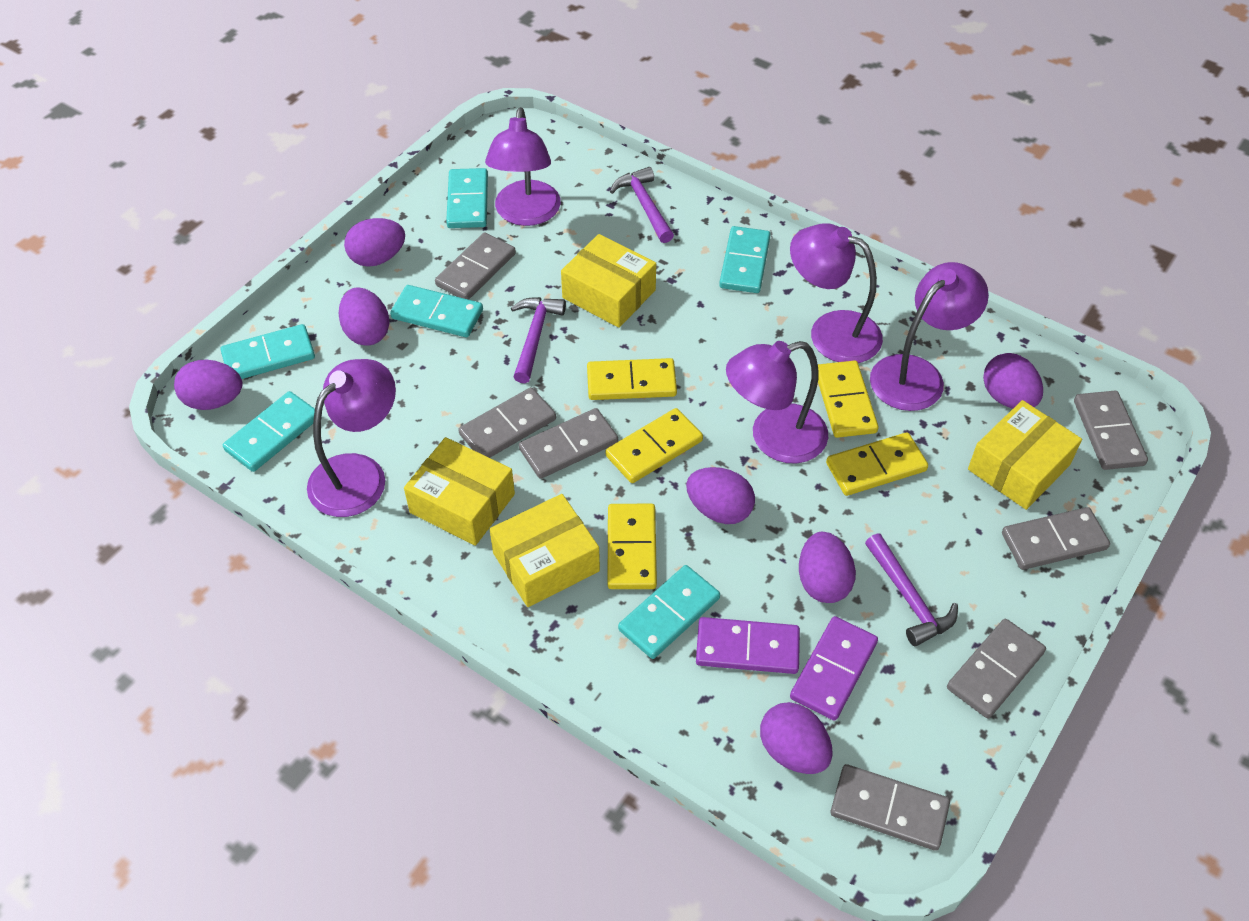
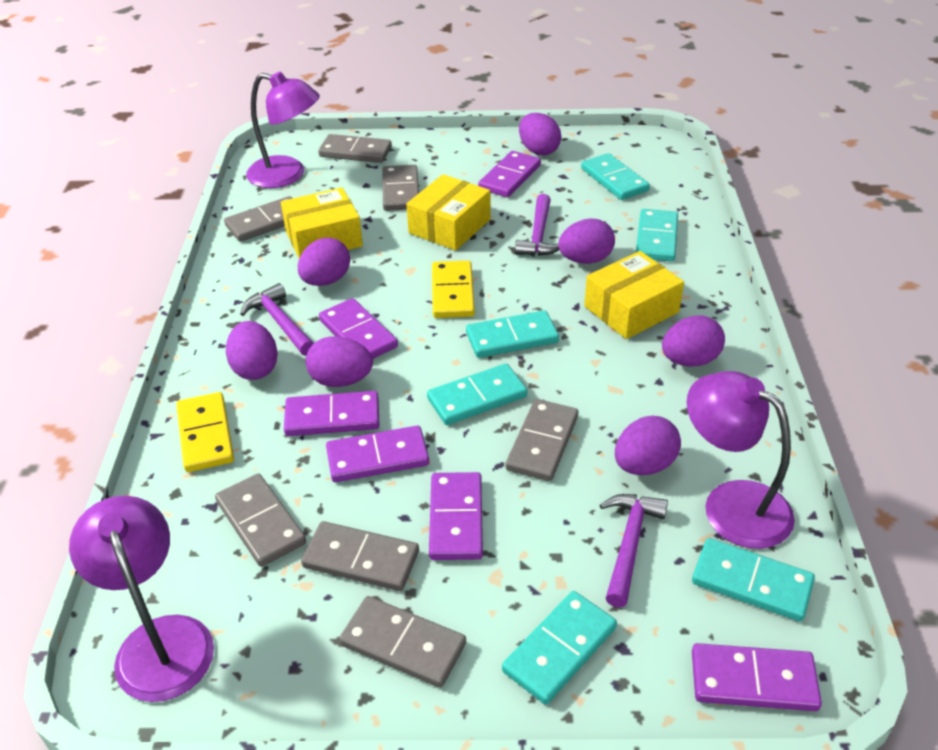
purple domino: 2 -> 6
purple lamp: 5 -> 3
yellow box: 4 -> 3
yellow domino: 5 -> 2

